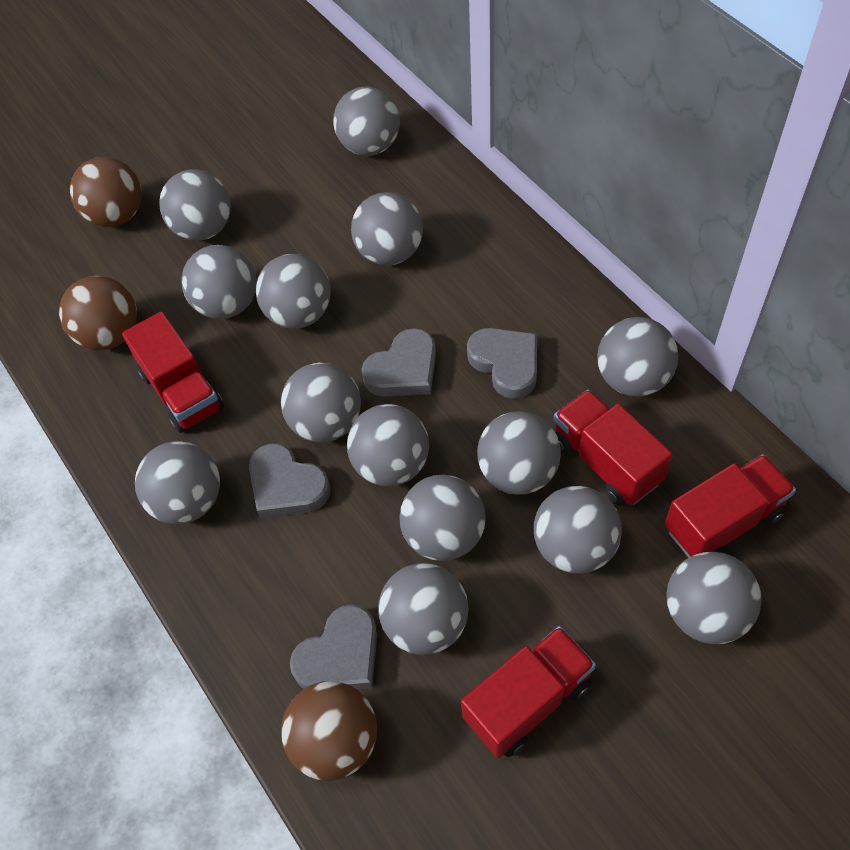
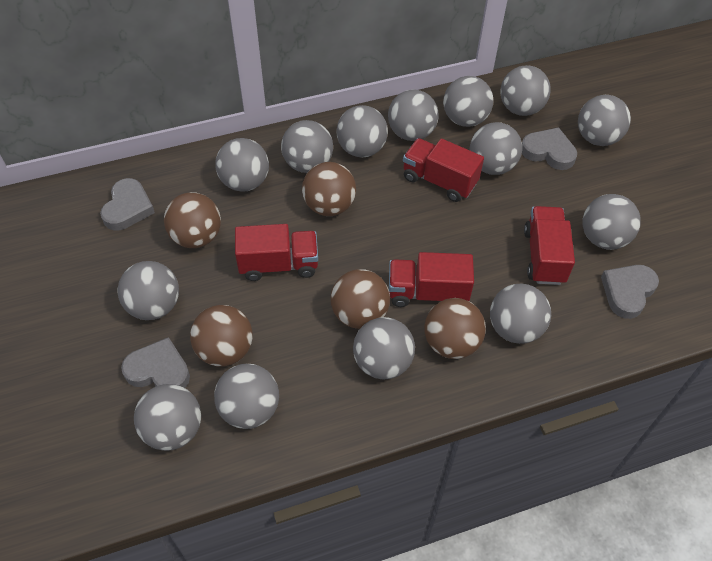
brown ball: 3 -> 5

